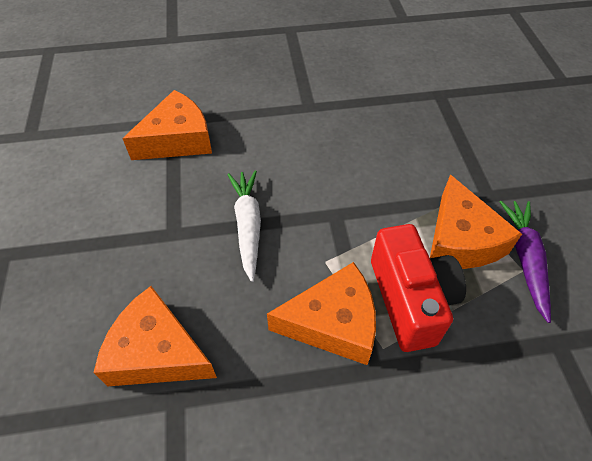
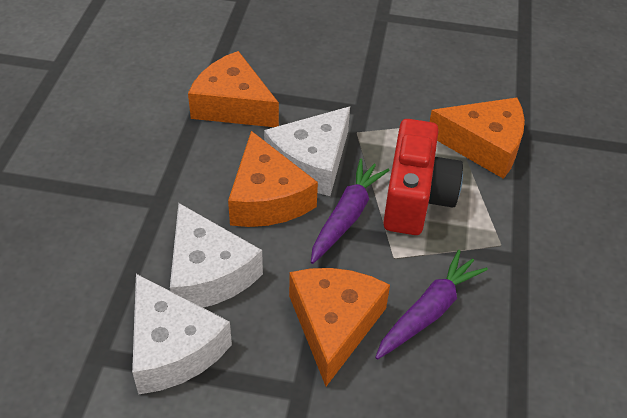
purple carrot: 1 -> 2
white carrot: 1 -> 0
white cheese: 0 -> 3

